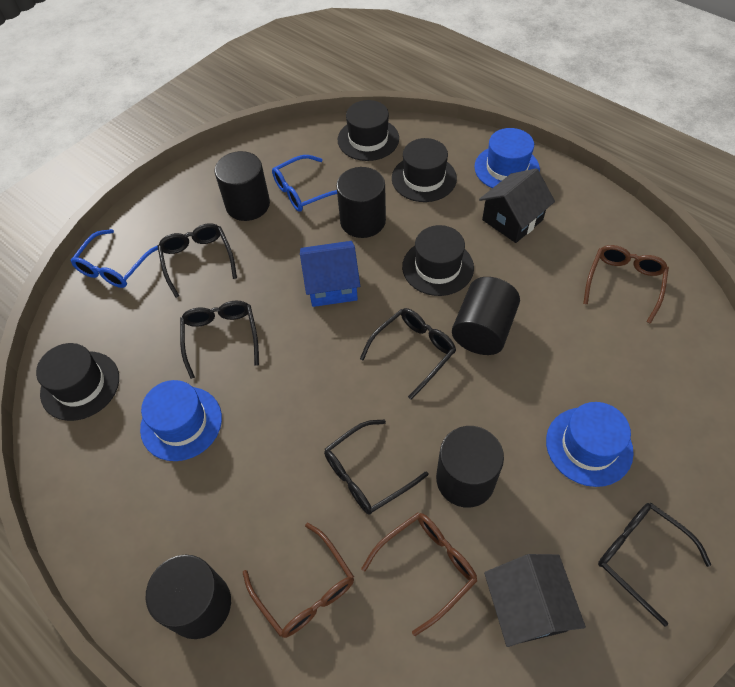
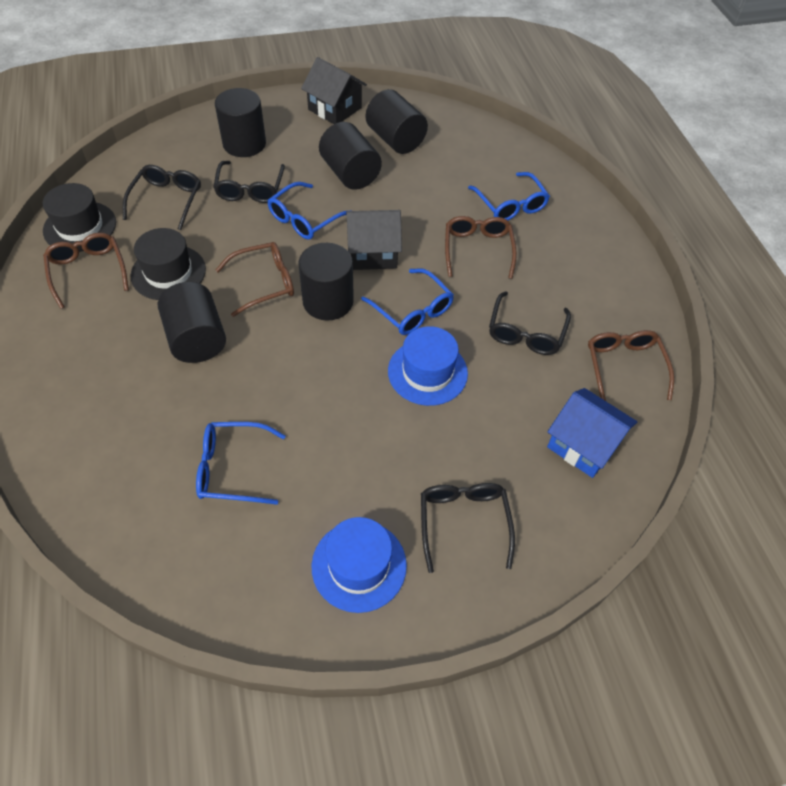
black glasses: 5 -> 4
black hat: 4 -> 2
blue glasses: 2 -> 4
blue hat: 3 -> 2
brown glasses: 3 -> 4

